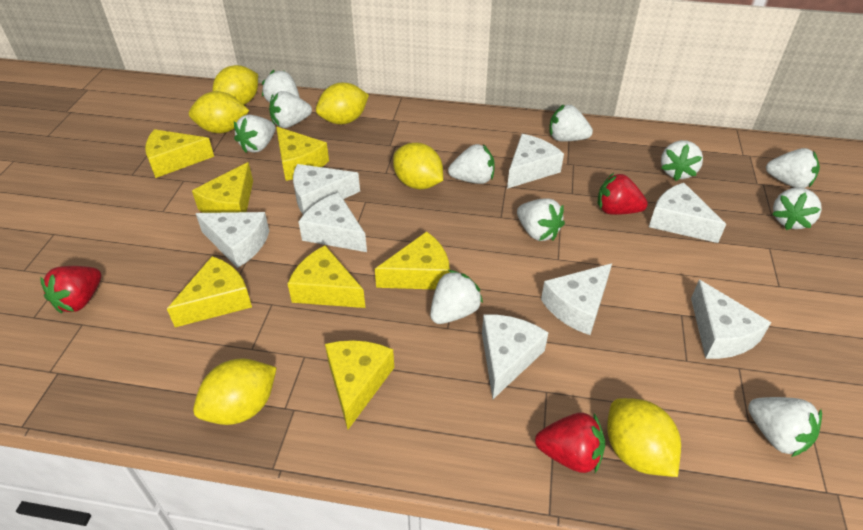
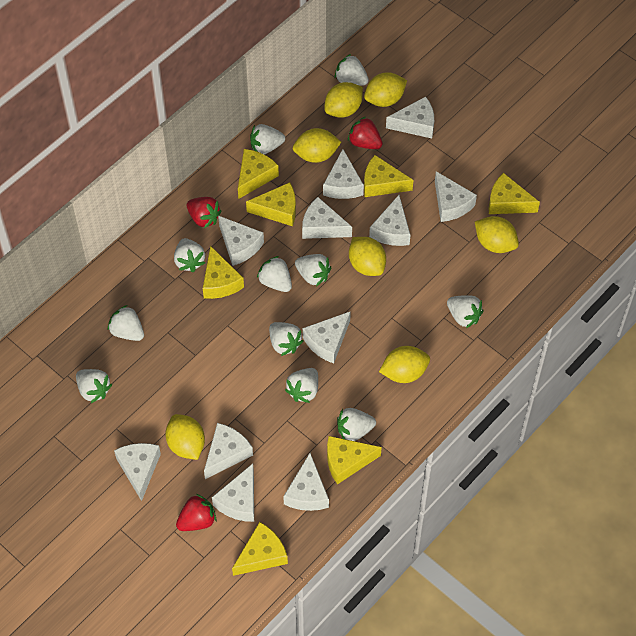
white cheese: 8 -> 11
yellow lemon: 6 -> 7

